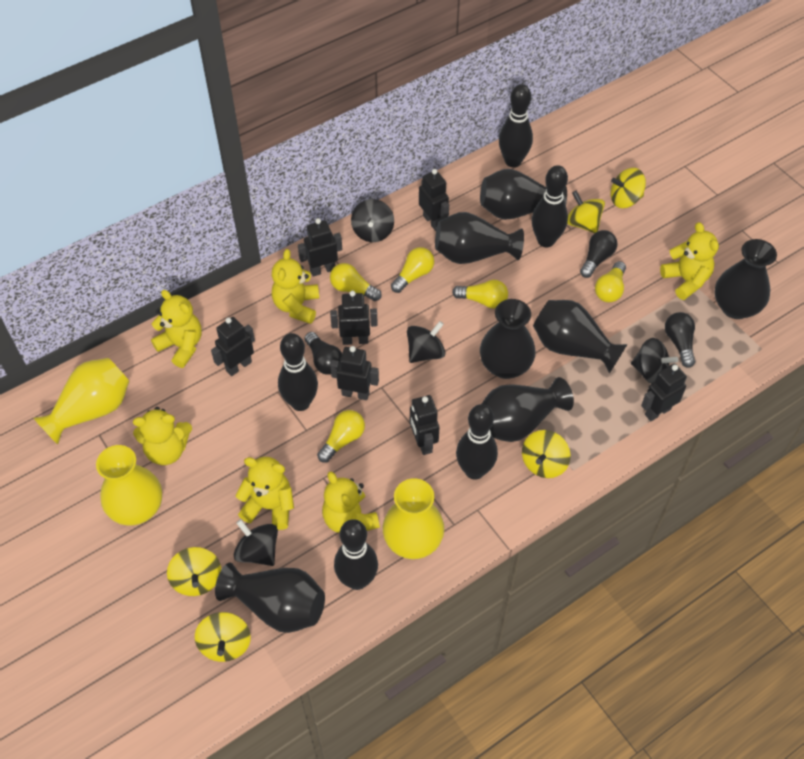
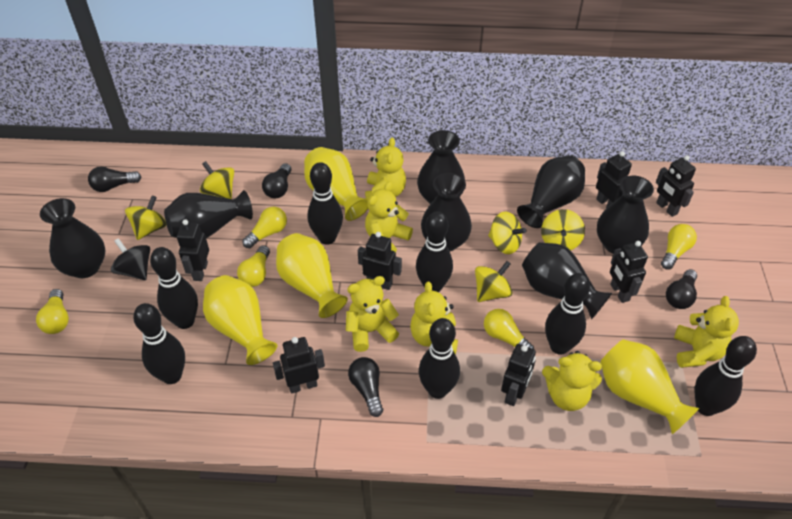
black bowling pin: 5 -> 7
black light bulb: 3 -> 4
black spinning top: 4 -> 1
yellow vase: 3 -> 4

